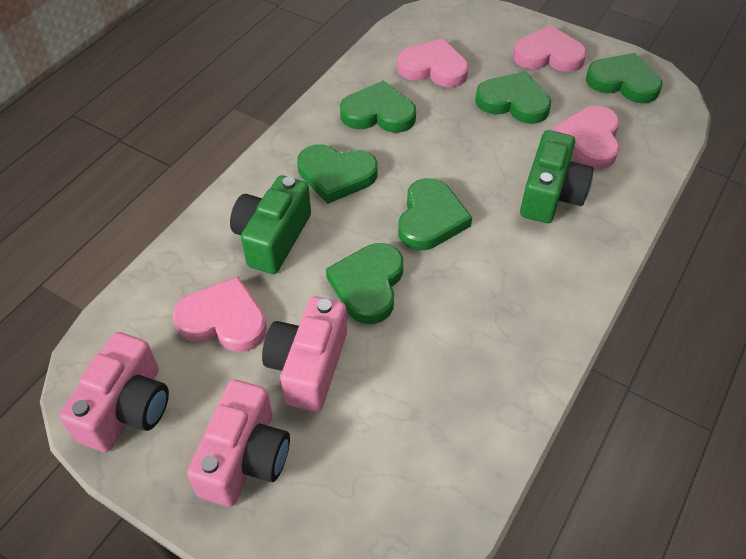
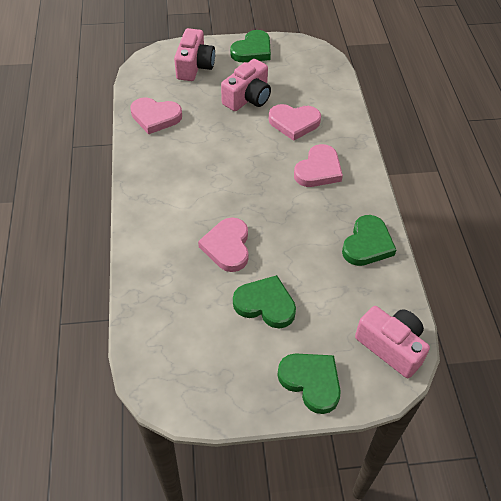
green camera: 2 -> 0
green heart: 6 -> 4

